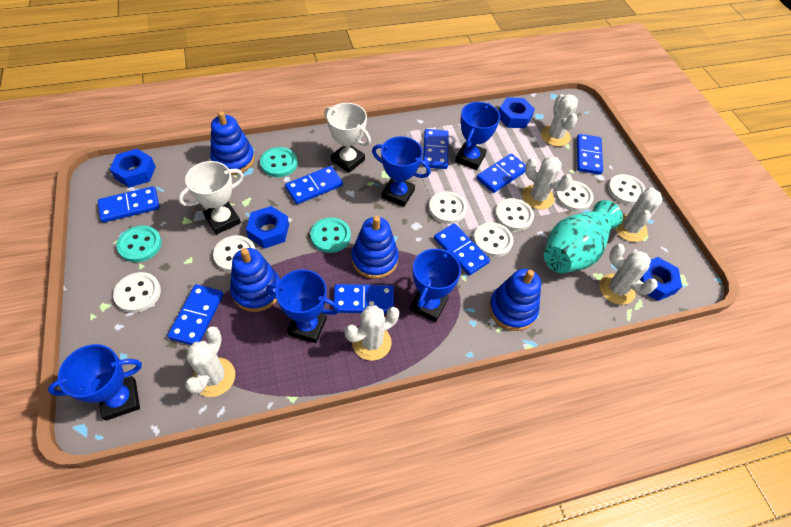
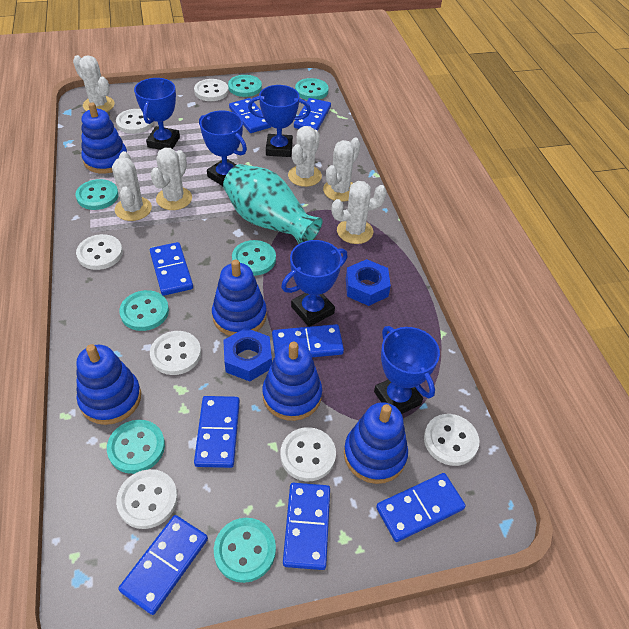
blue nut: 4 -> 2
blue stacking toy: 4 -> 5
turquoise button: 3 -> 7
white trophy: 2 -> 0

